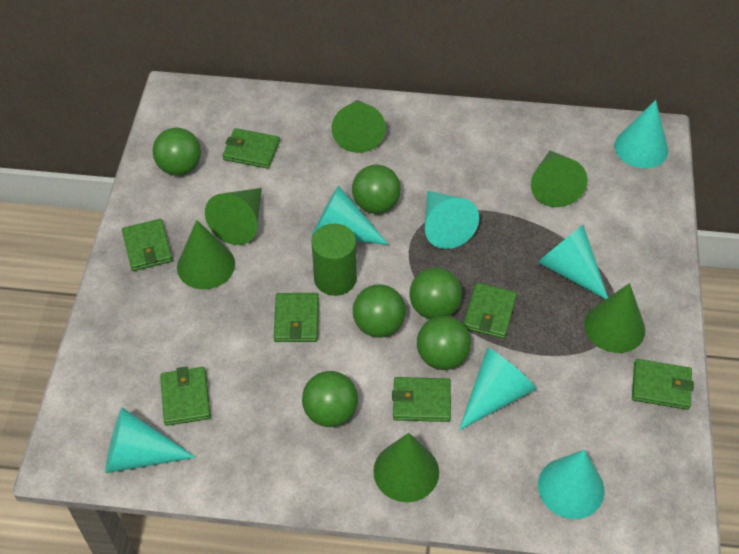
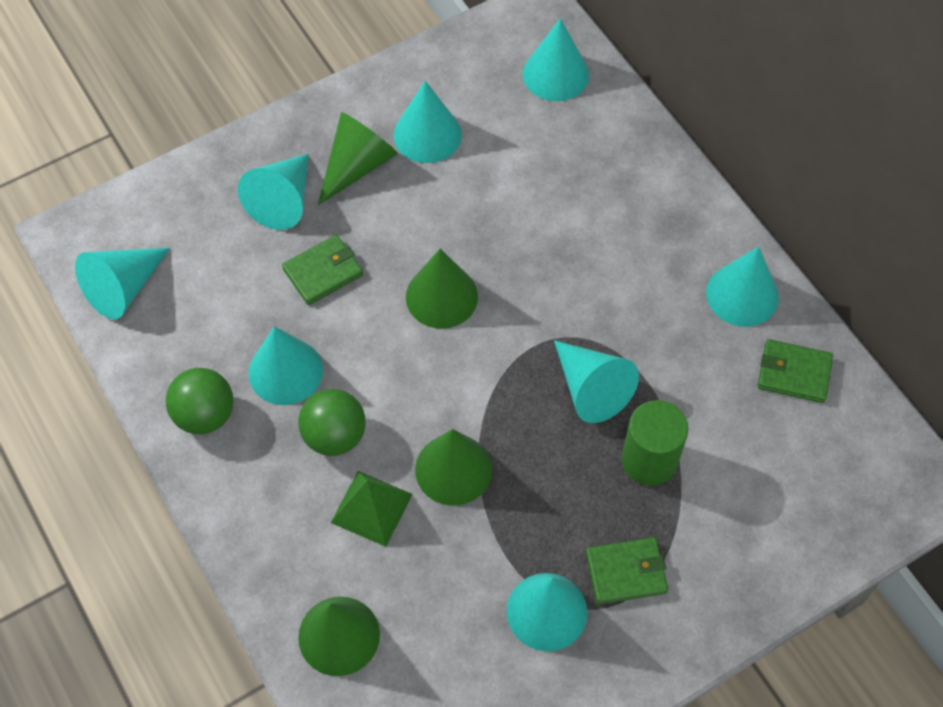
green ball: 6 -> 2
green cone: 6 -> 4
green pyramid: 0 -> 1
green wallet: 7 -> 3
turquoise cone: 7 -> 8

